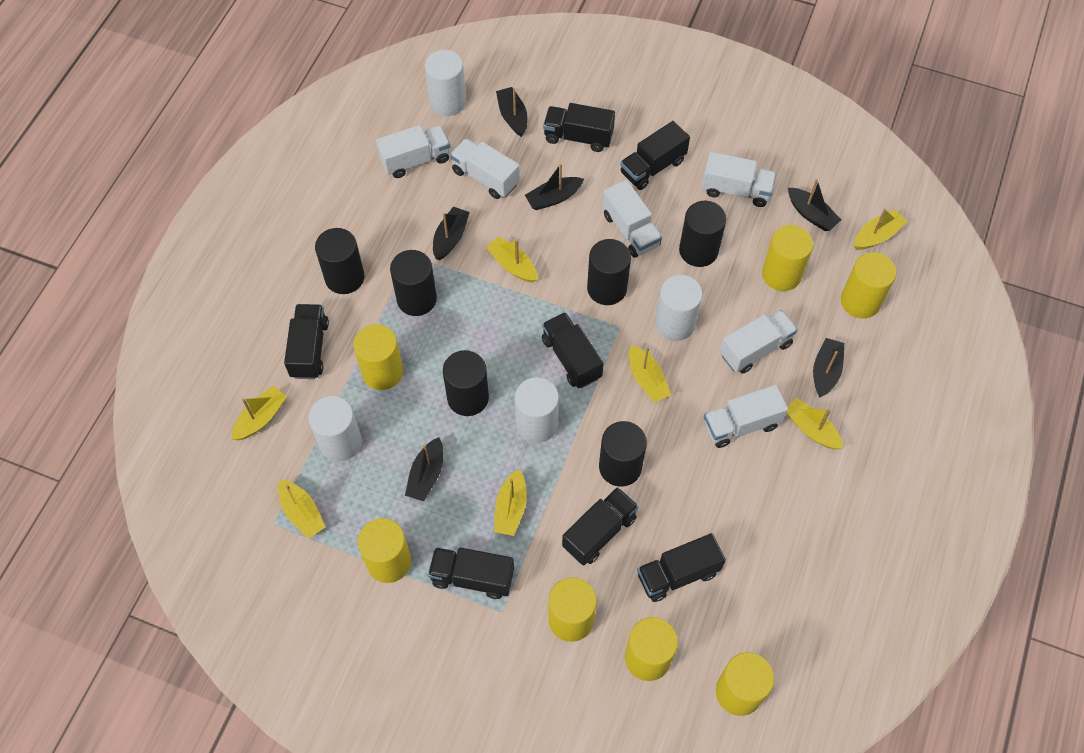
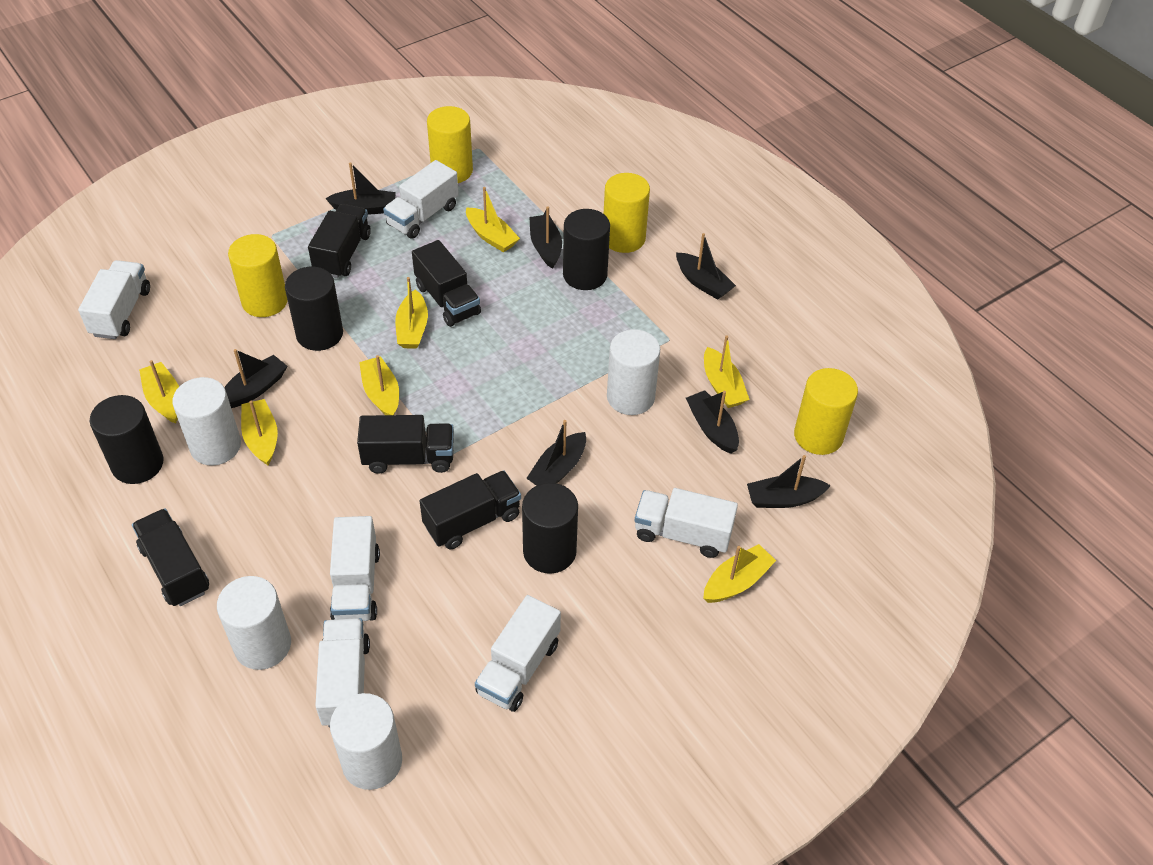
black boat: 6 -> 7
black cylinder: 6 -> 4
black truck: 7 -> 5
yellow cylinder: 7 -> 4

